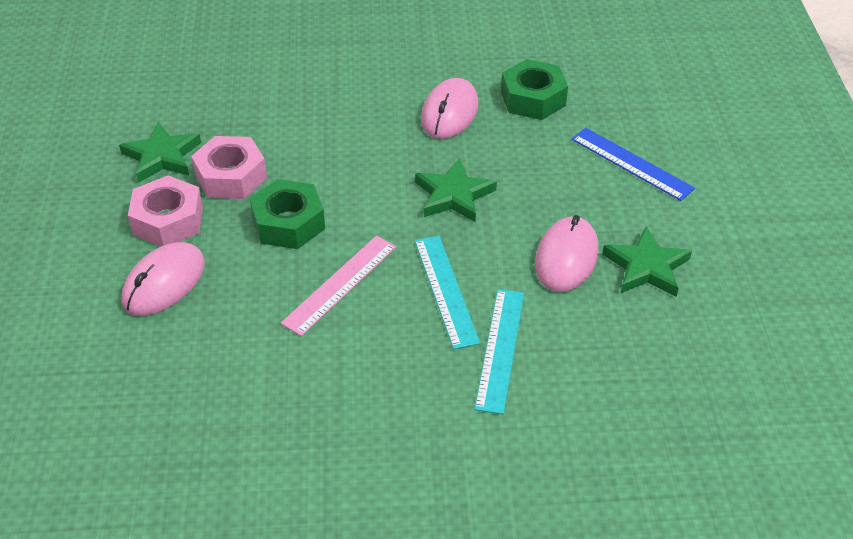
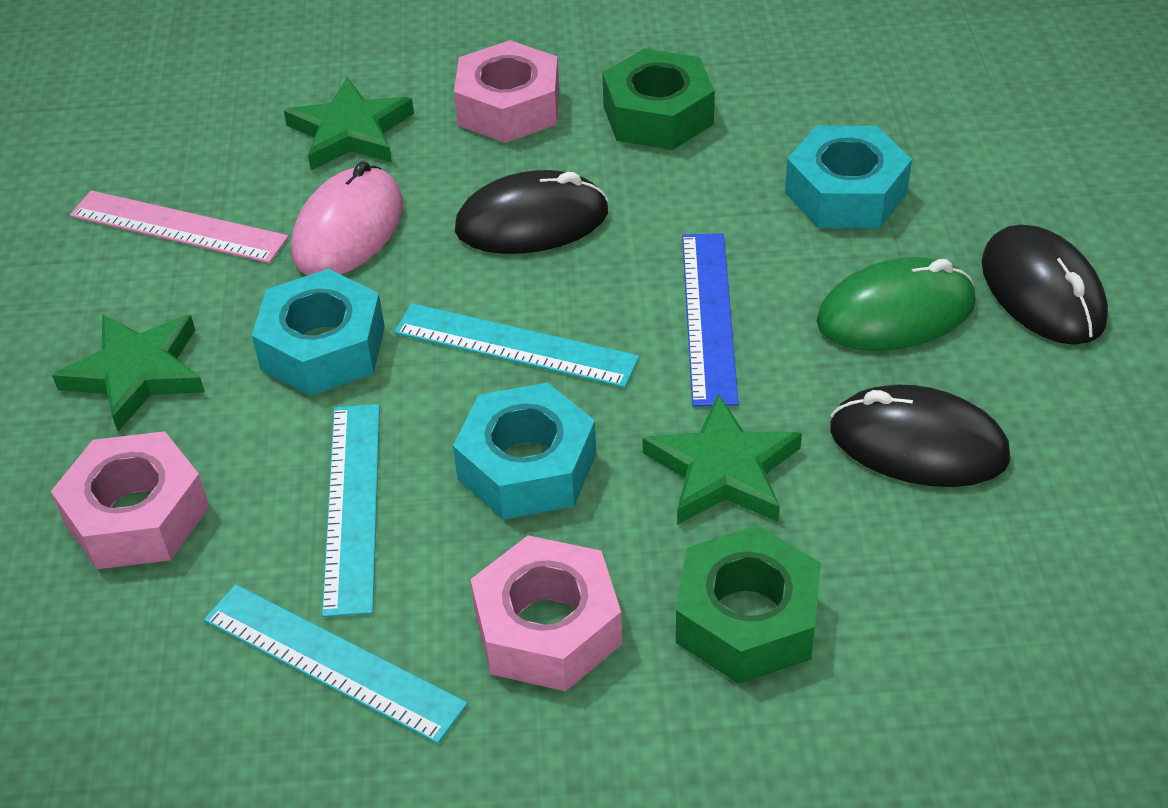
black mouse: 0 -> 3
green mouse: 0 -> 1
pink mouse: 3 -> 1
pink nut: 2 -> 3
turquoise nut: 0 -> 3
turquoise ruler: 2 -> 3

